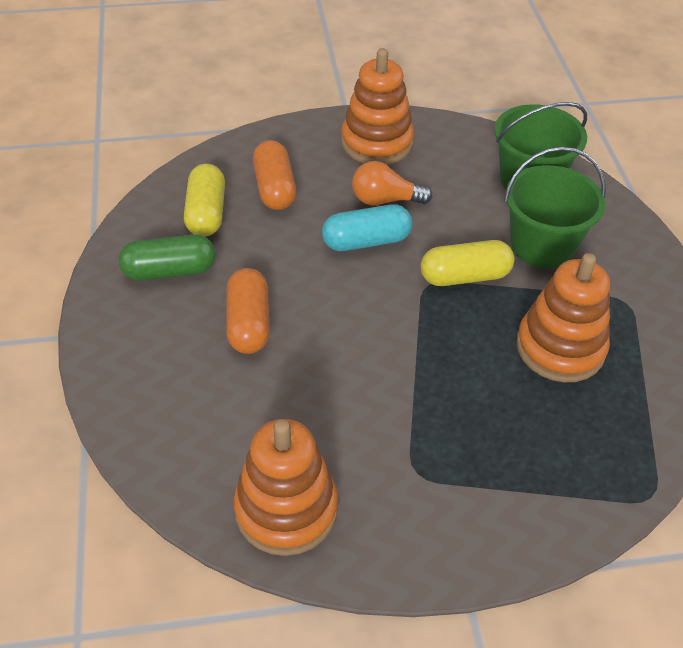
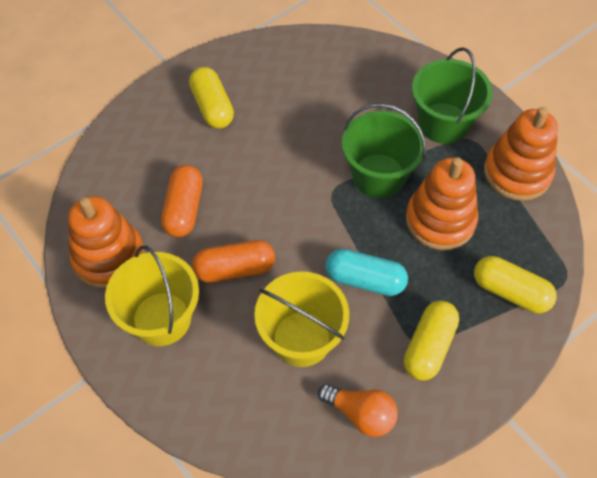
green capsule: 1 -> 0
yellow bucket: 0 -> 2
yellow capsule: 2 -> 3

